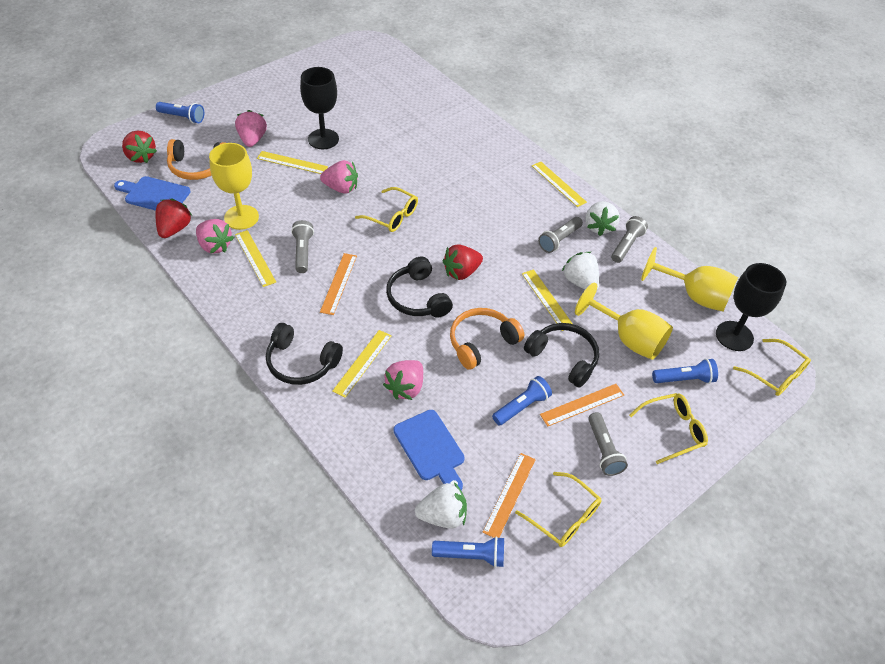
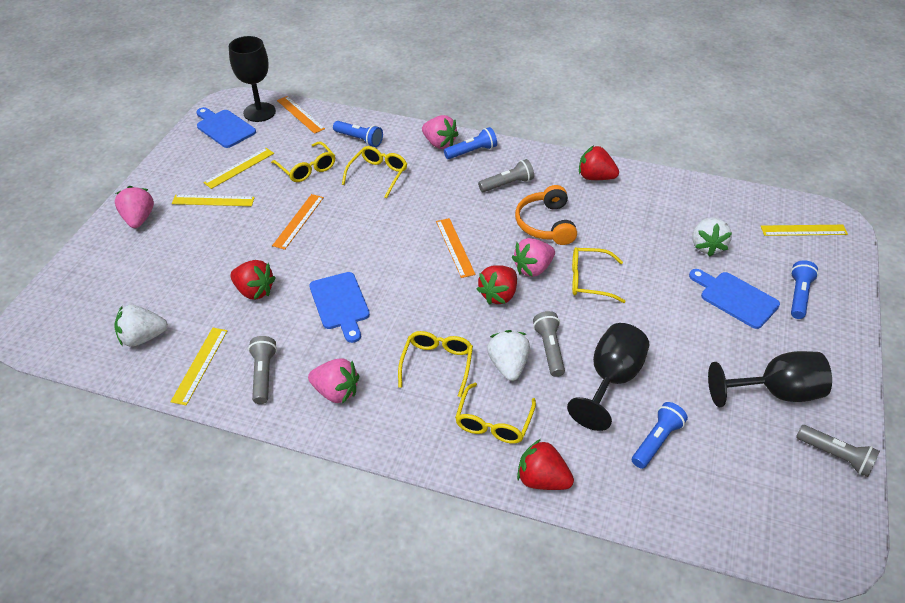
black goblet: 2 -> 3
black headphones: 3 -> 0
blue cutting board: 2 -> 3
orange headphones: 2 -> 1
red strawberry: 3 -> 4
yellow glasses: 4 -> 5
yellow goblet: 3 -> 0
yellow ruler: 5 -> 4

